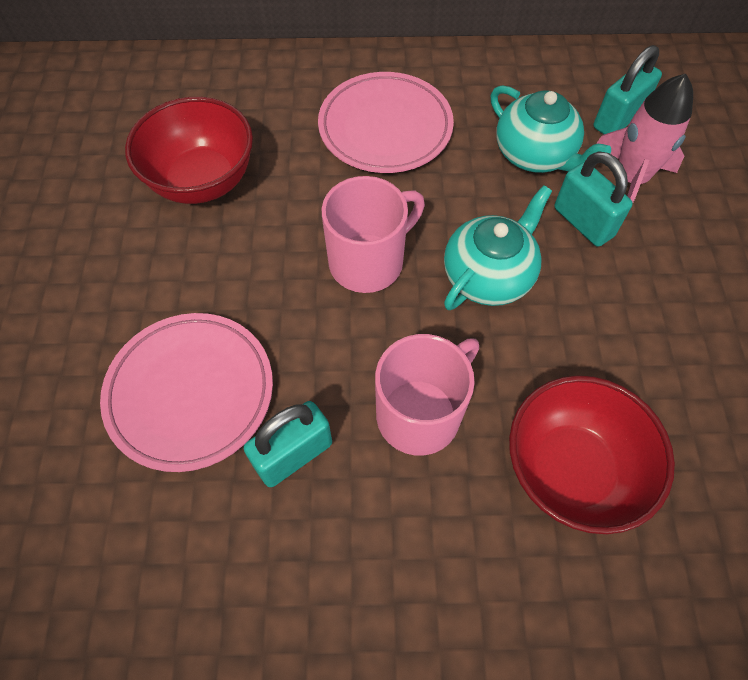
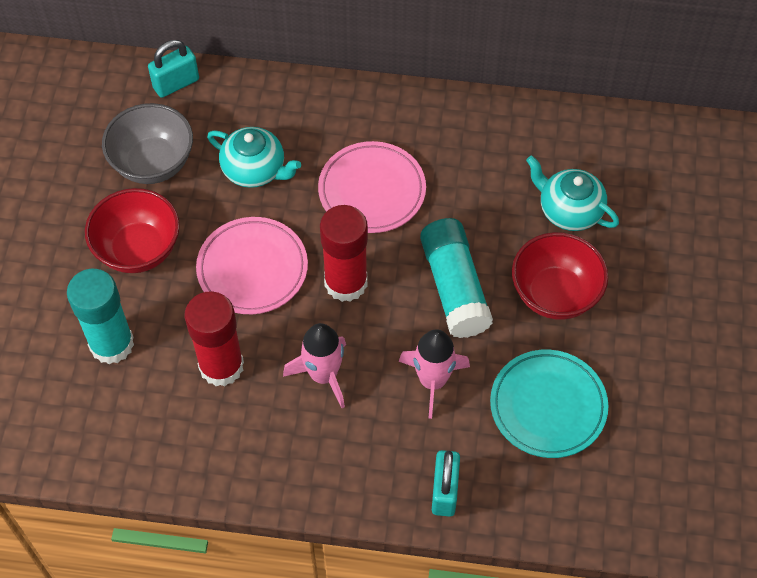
grey bowl: 0 -> 1
pink mug: 2 -> 0
pink rocket: 1 -> 2
red glue stick: 0 -> 2
turquoise glue stick: 0 -> 2
turquoise padlock: 3 -> 2
turquoise plate: 0 -> 1

